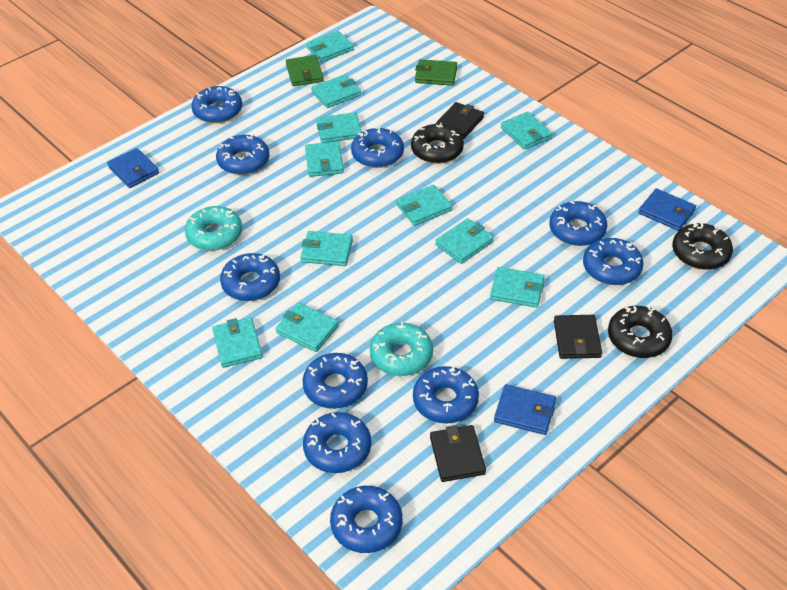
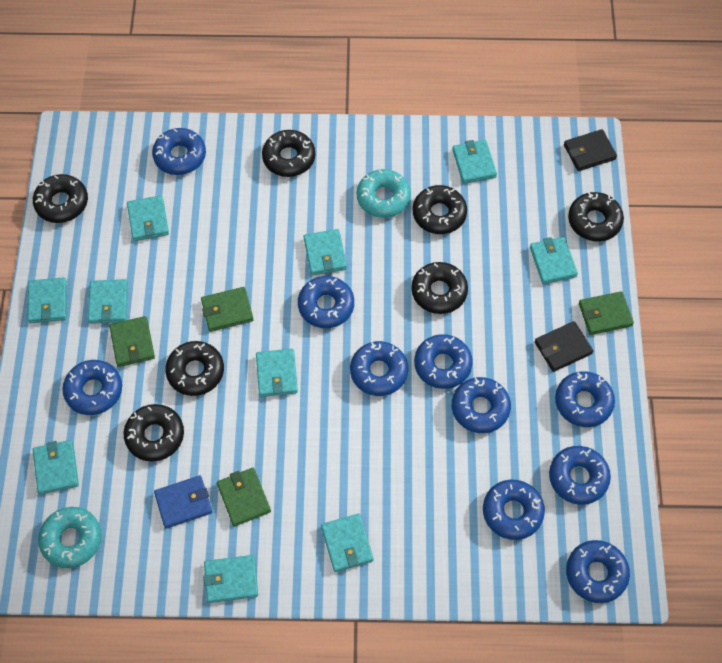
black donut: 3 -> 7
black wallet: 3 -> 2
blue wallet: 3 -> 1
green wallet: 2 -> 4
turquoise wallet: 11 -> 10

